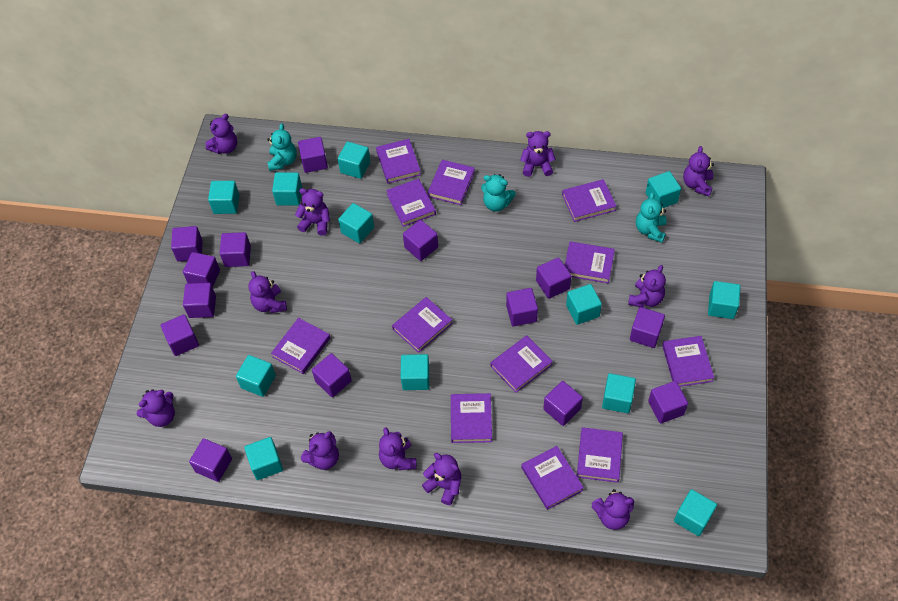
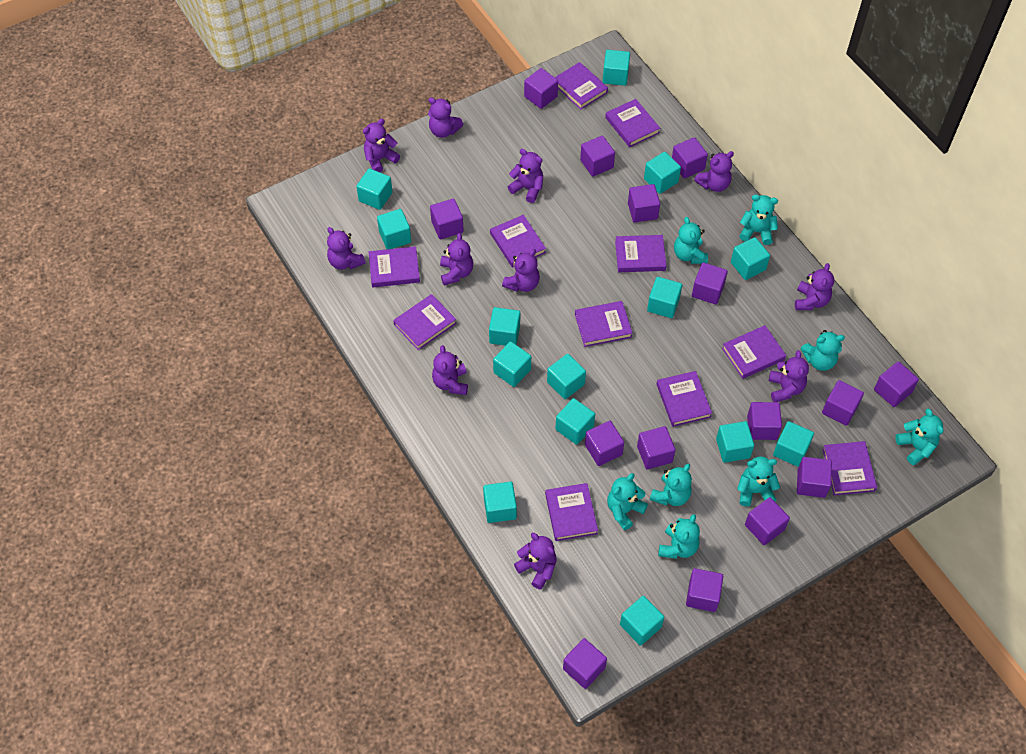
purple book: 12 -> 11
purple cube: 14 -> 15
turquoise cube: 12 -> 14
turquoise teddy bear: 3 -> 8

